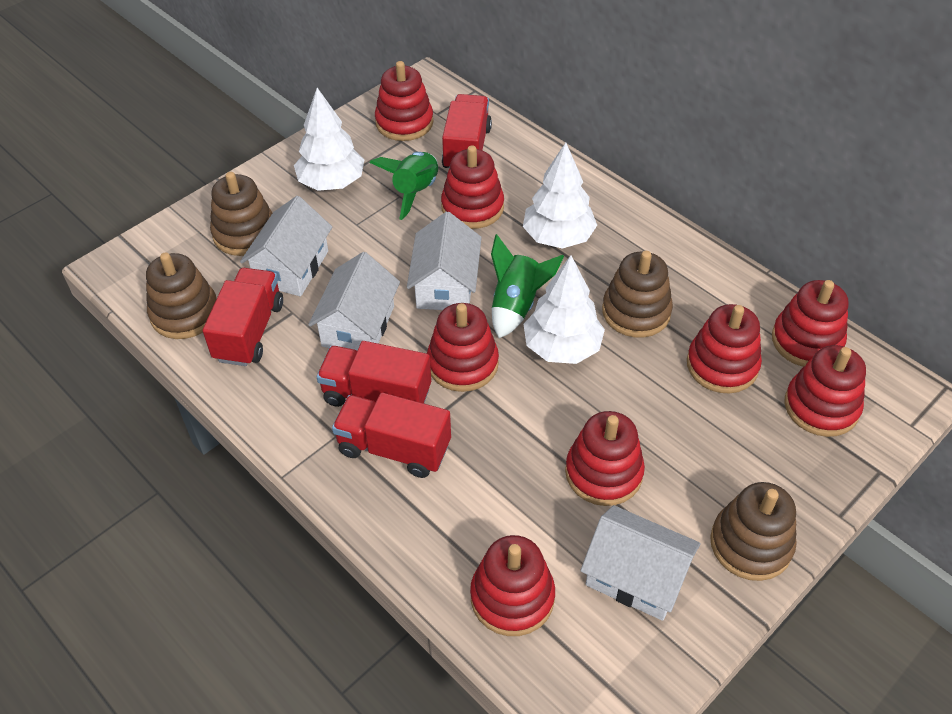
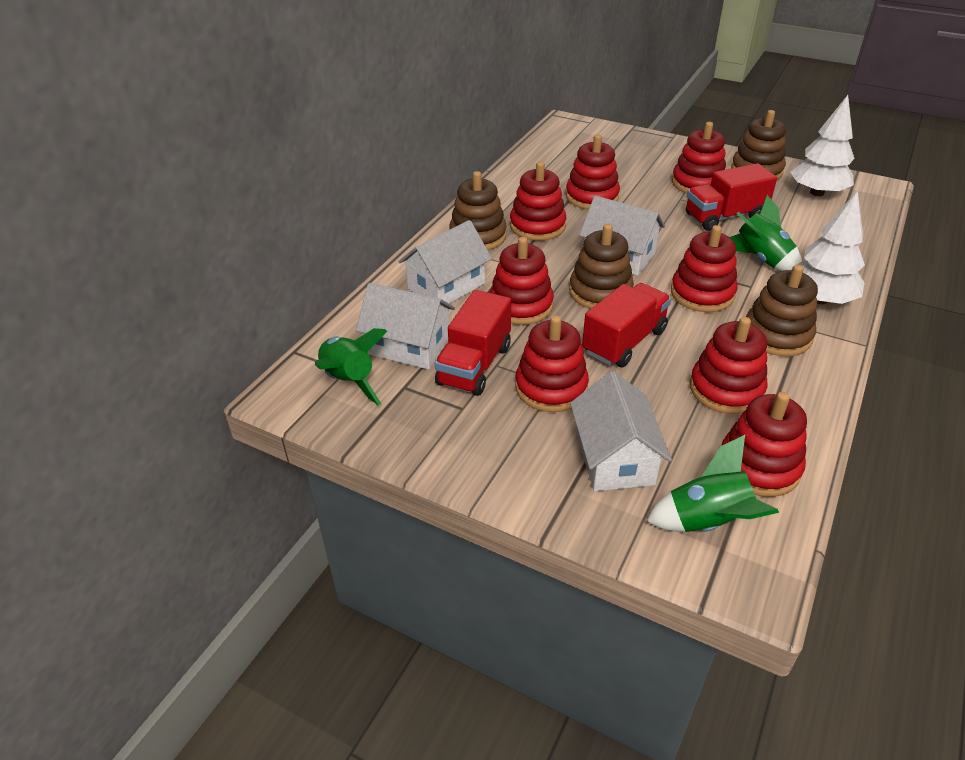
green rocket: 2 -> 3
red truck: 4 -> 3
white tree: 3 -> 2

